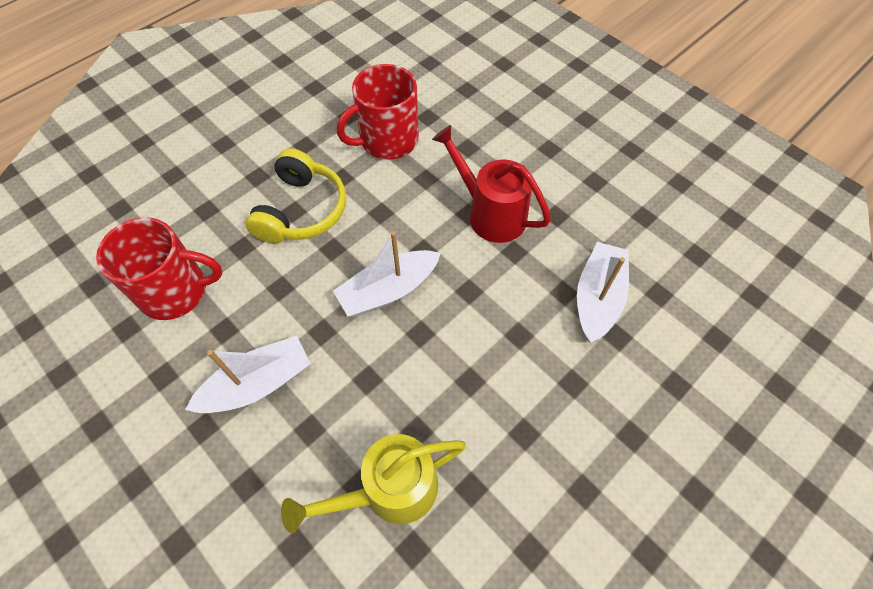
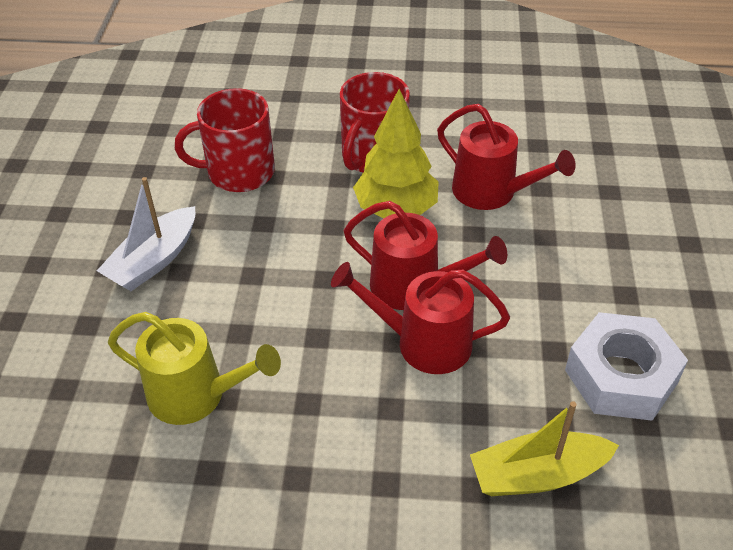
red watering can: 1 -> 3
white boat: 3 -> 1
white nut: 0 -> 1
yellow boat: 0 -> 1
yellow headphones: 1 -> 0
yellow tree: 0 -> 1

